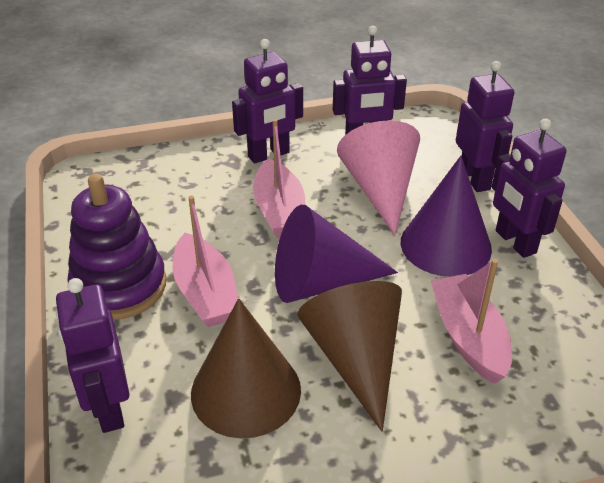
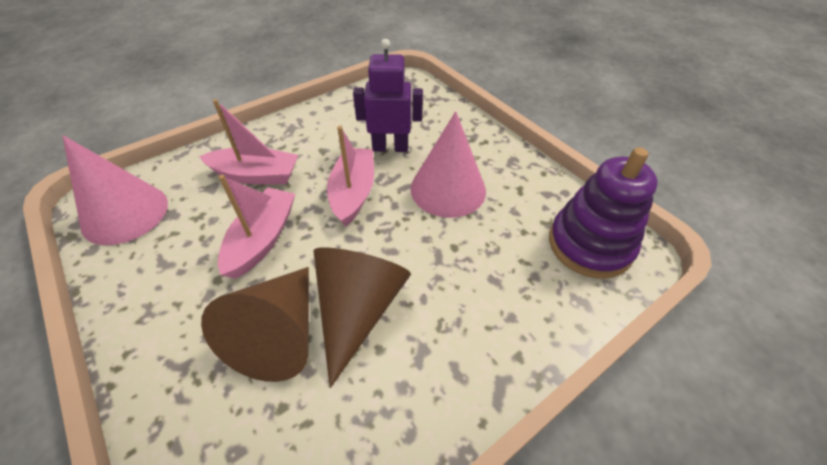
pink cone: 1 -> 2
purple cone: 2 -> 0
purple robot: 5 -> 1

